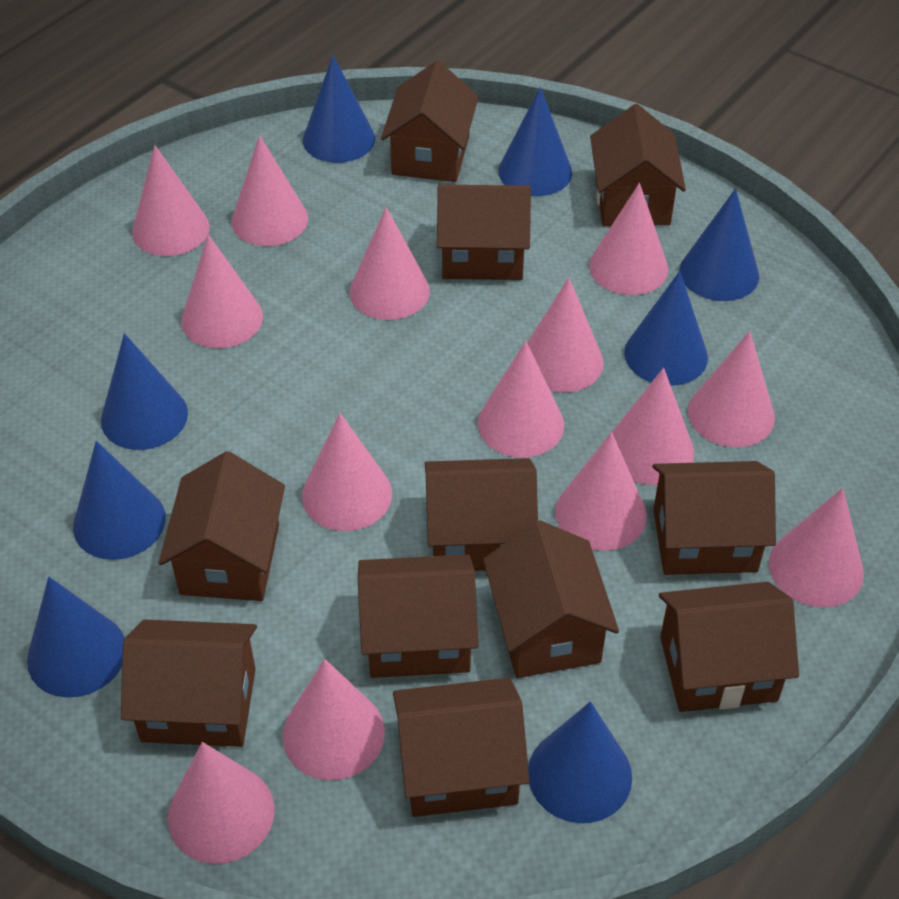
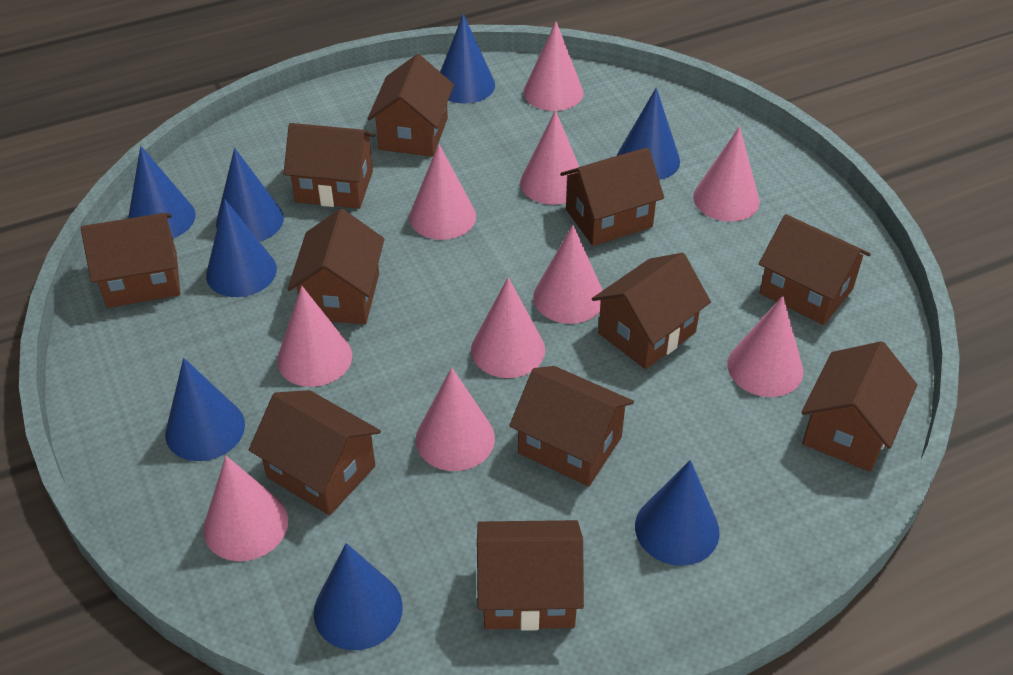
pink cone: 14 -> 10

